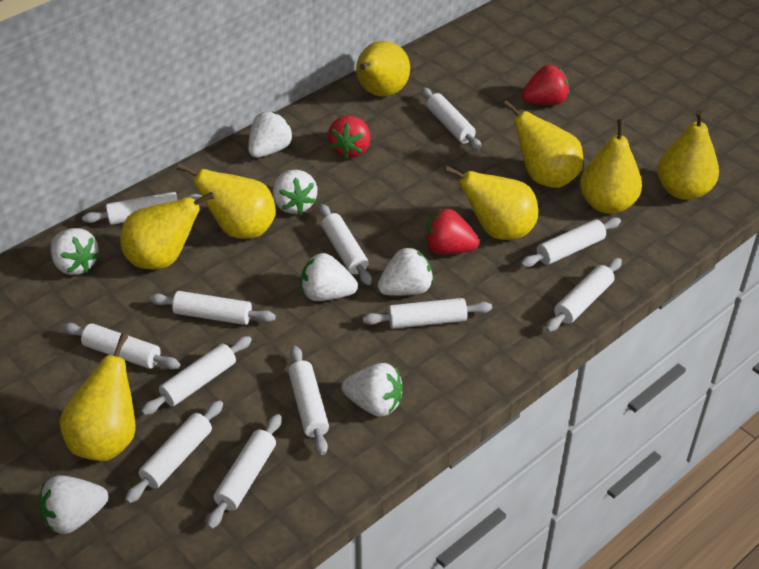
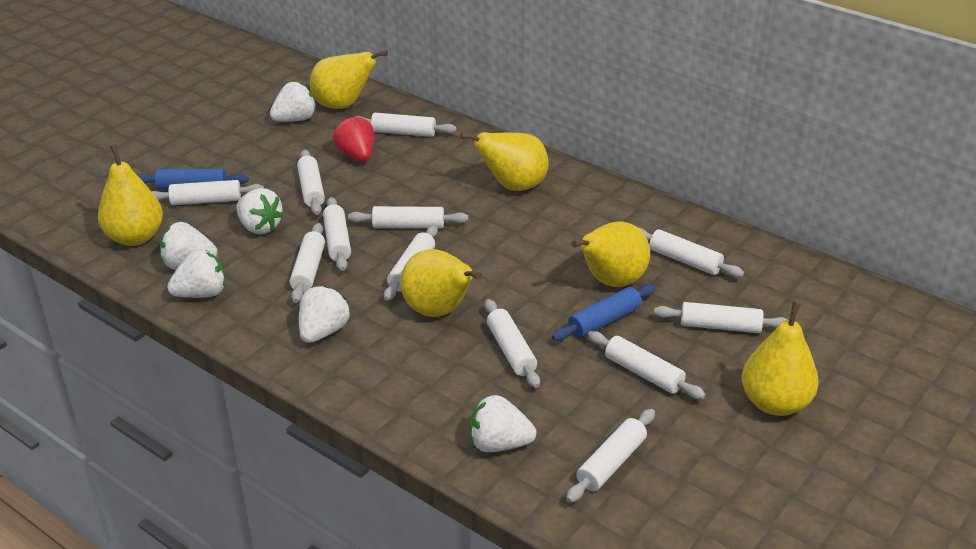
blue rolling pin: 0 -> 2
red strawberry: 3 -> 1
white strawberry: 7 -> 6
yellow pear: 8 -> 6

